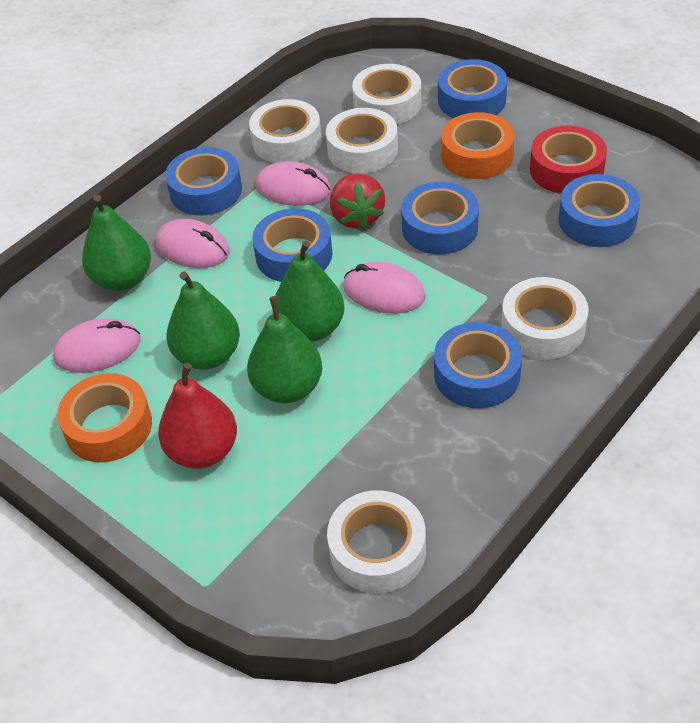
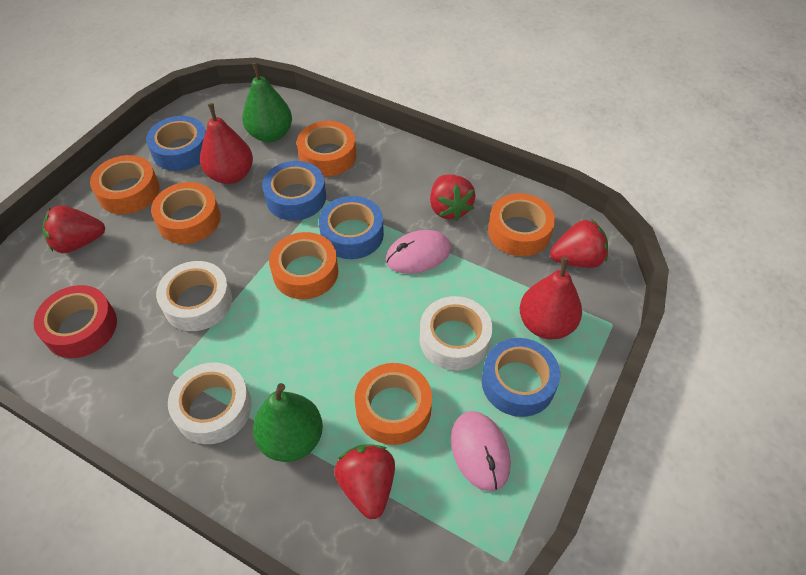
blue tape: 6 -> 4
green pear: 4 -> 2
orange tape: 2 -> 6
pink mouse: 4 -> 2
red pear: 1 -> 2
red strawberry: 1 -> 4
white tape: 5 -> 3

